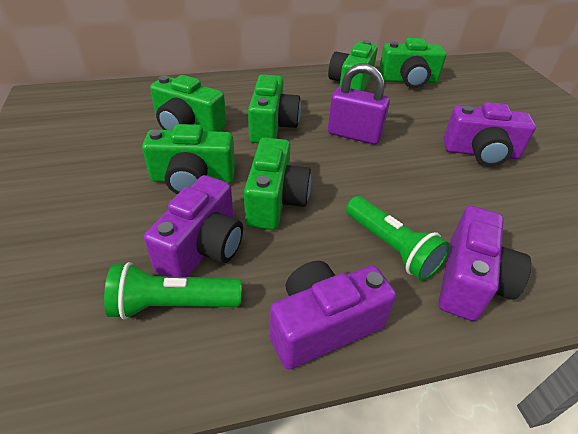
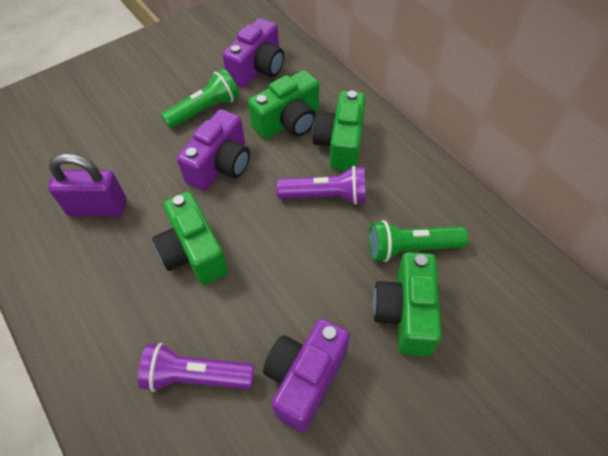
green camera: 6 -> 4
purple camera: 4 -> 3
purple flashlight: 0 -> 2

